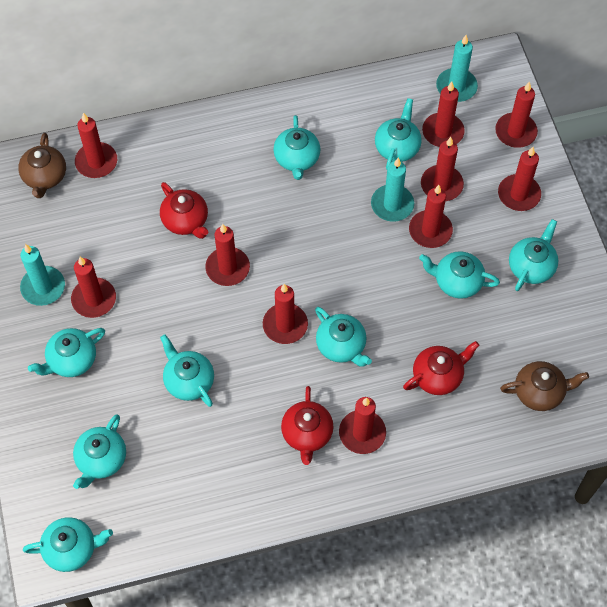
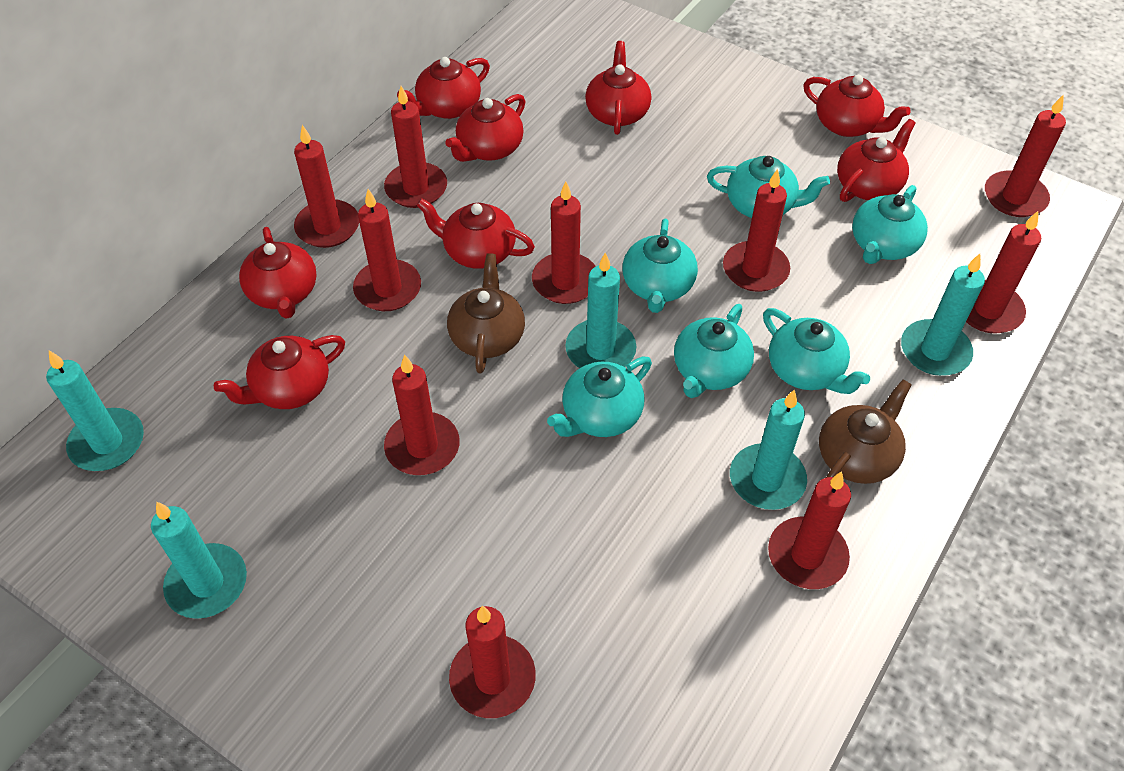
red teapot: 3 -> 8
turquoise candle: 3 -> 5
turquoise teapot: 9 -> 6

